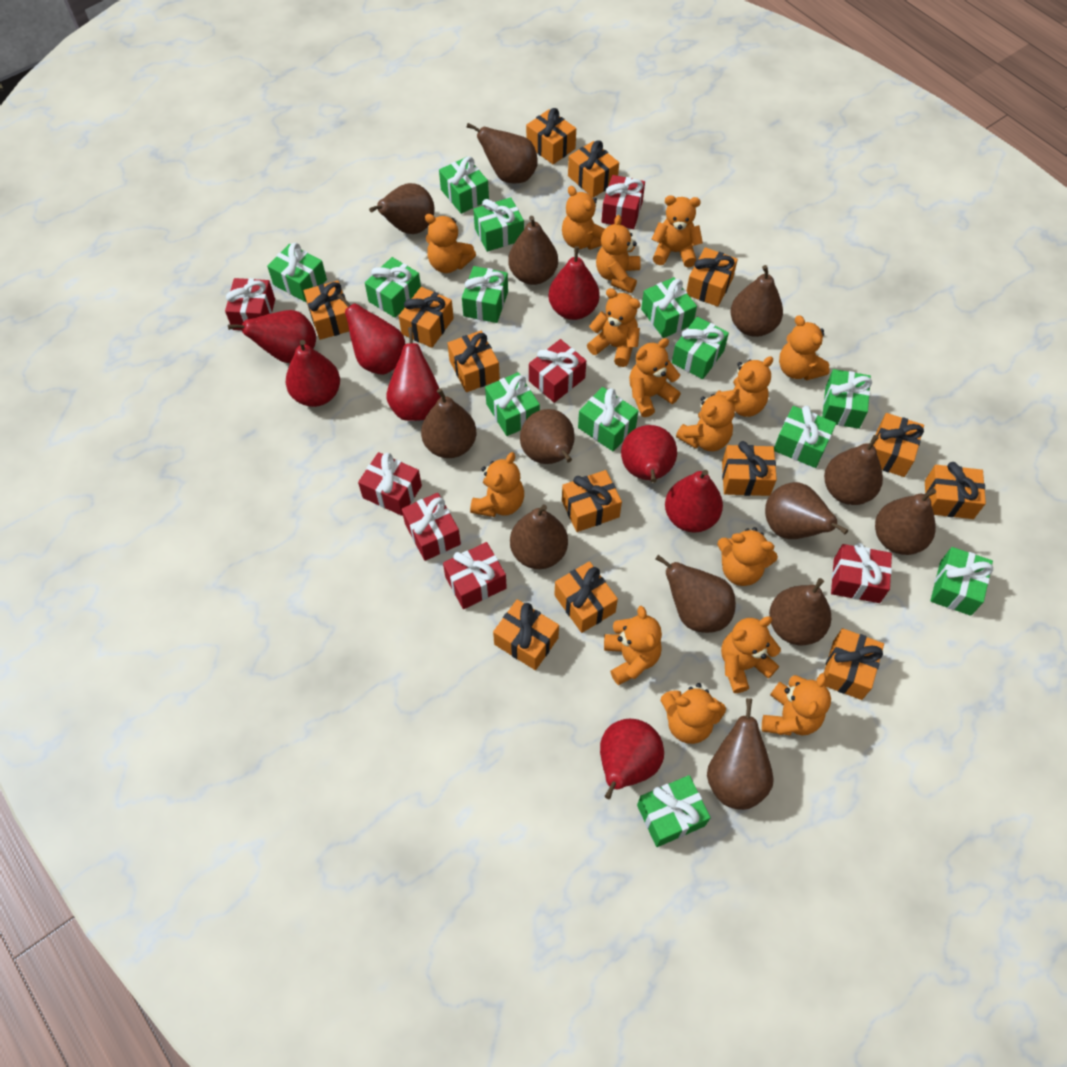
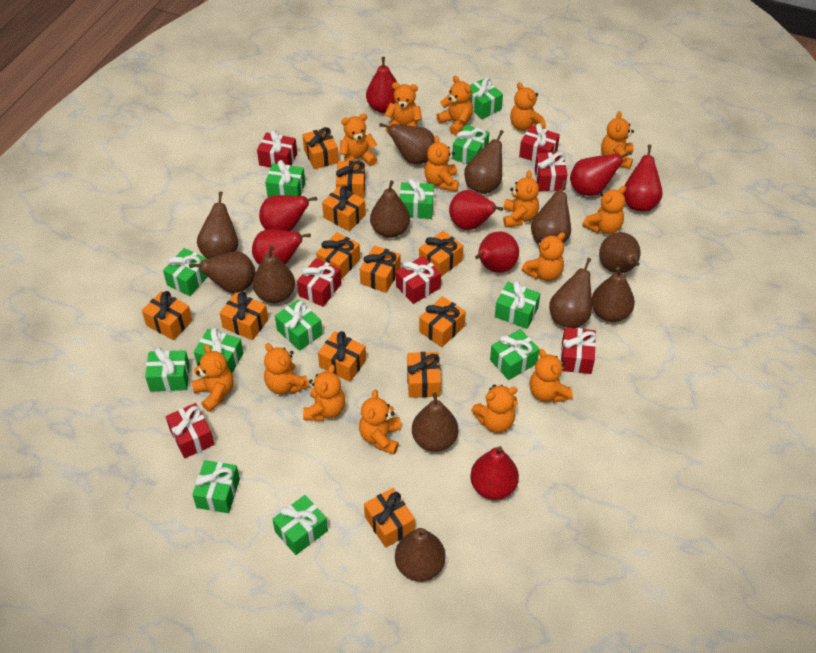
brown pear: 13 -> 12
green gift: 13 -> 12
orange gift: 13 -> 12

